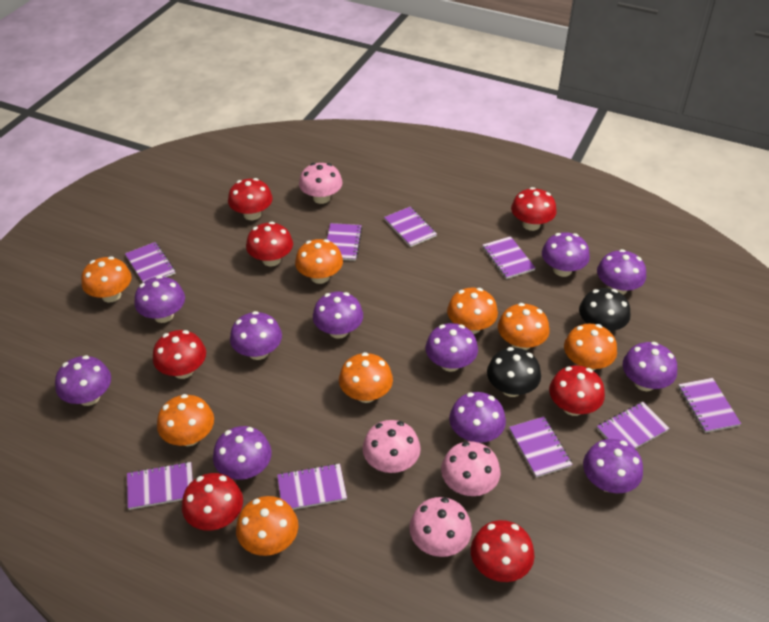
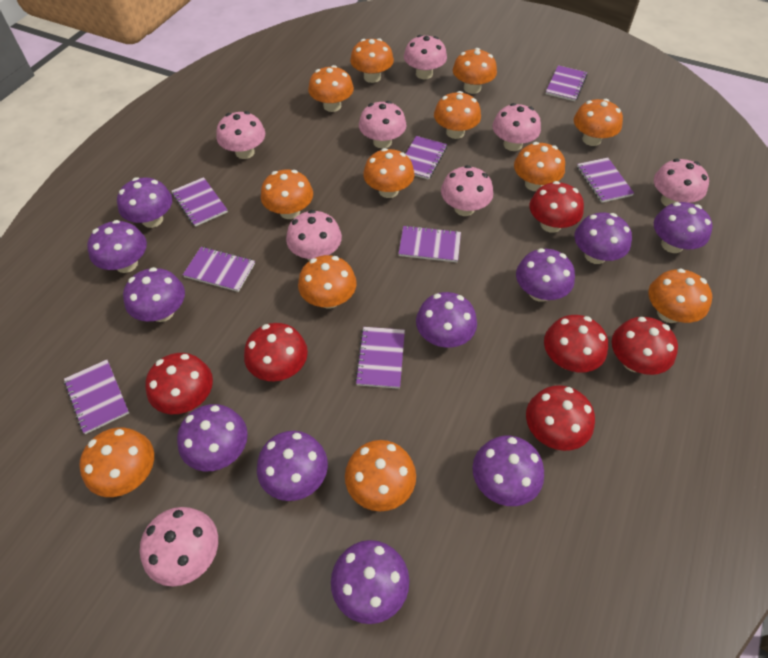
black mushroom: 2 -> 0
orange mushroom: 8 -> 12
pink mushroom: 4 -> 8
purple notebook: 9 -> 8
red mushroom: 7 -> 6

